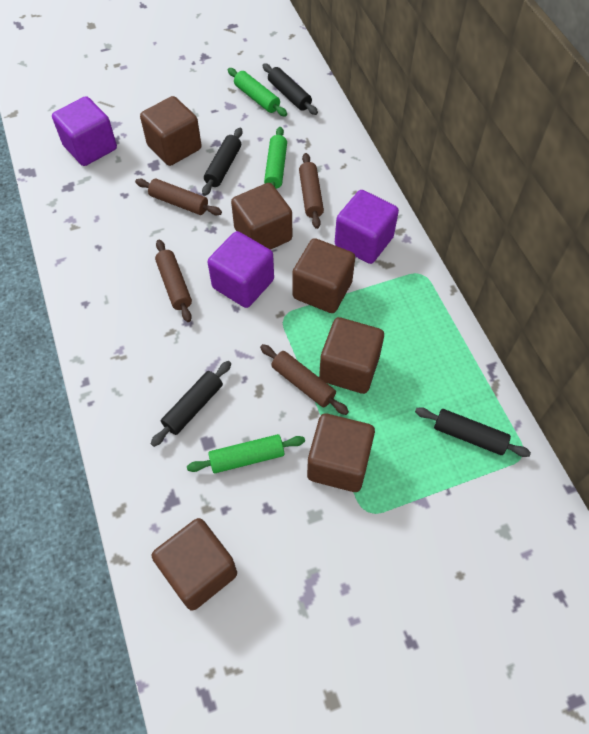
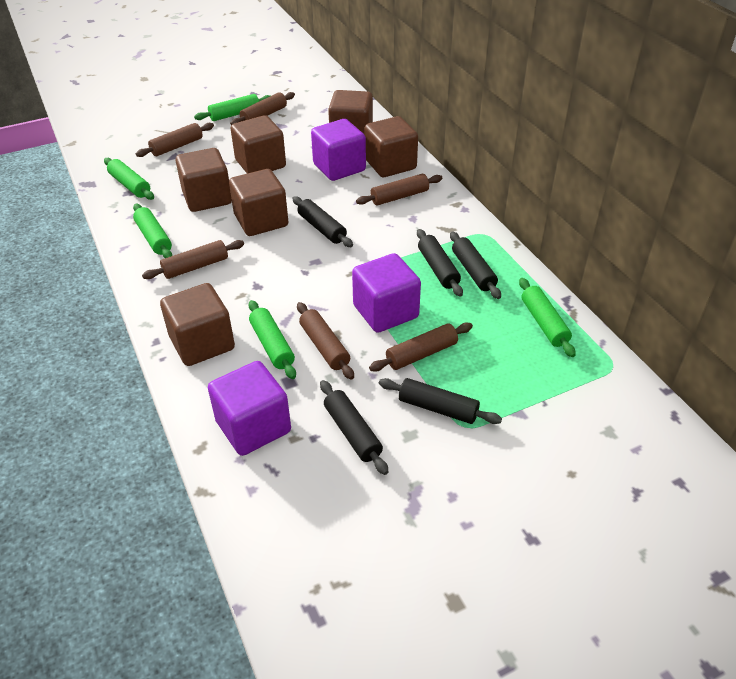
black rolling pin: 4 -> 5
brown rolling pin: 4 -> 6
green rolling pin: 3 -> 5

